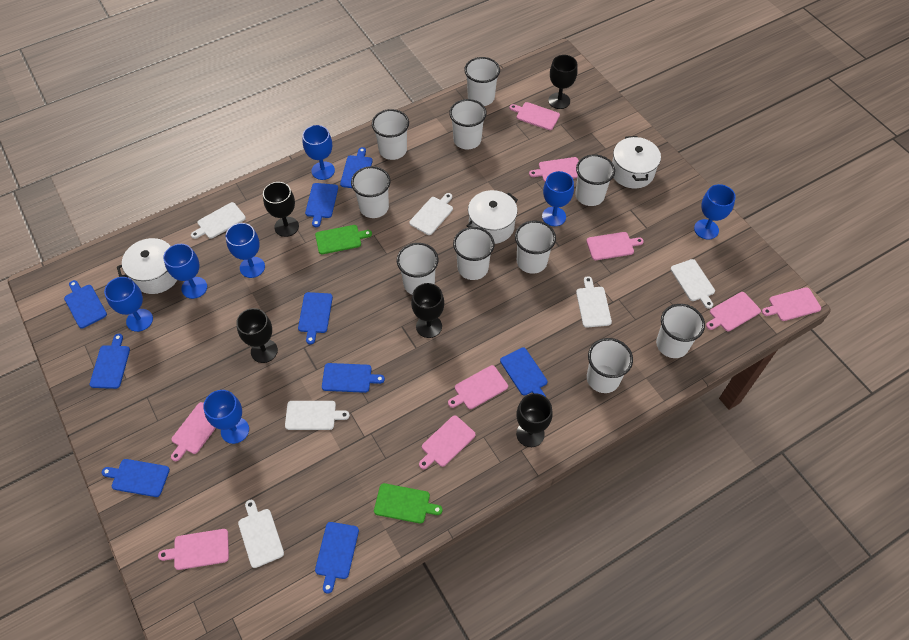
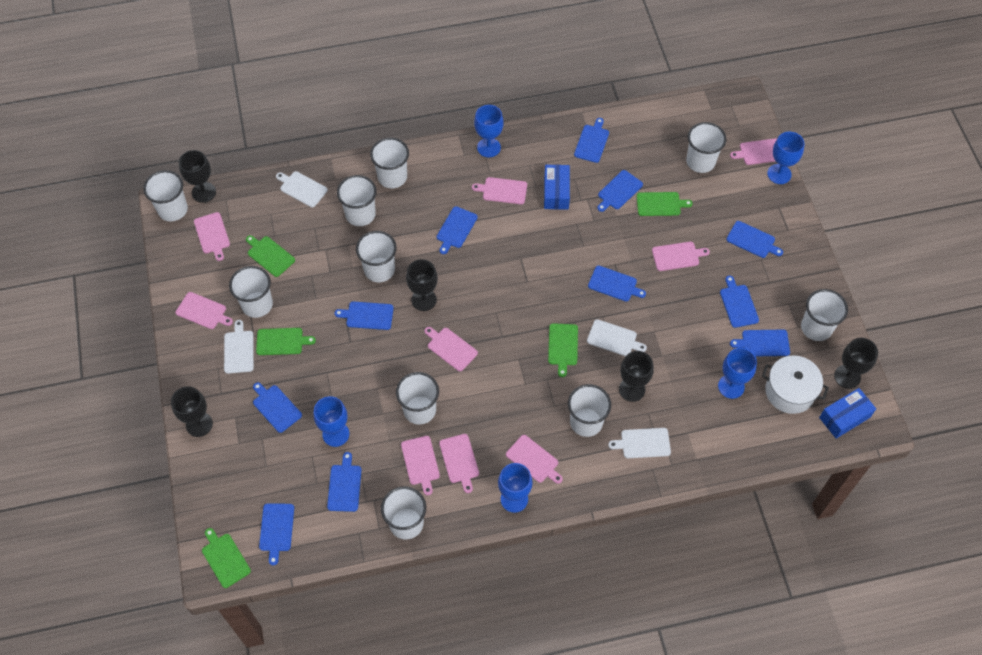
blue box: 0 -> 2
blue cutting board: 9 -> 11
blue goblet: 7 -> 5
green cutting board: 2 -> 5
white cutting board: 6 -> 4
white pot: 3 -> 1

